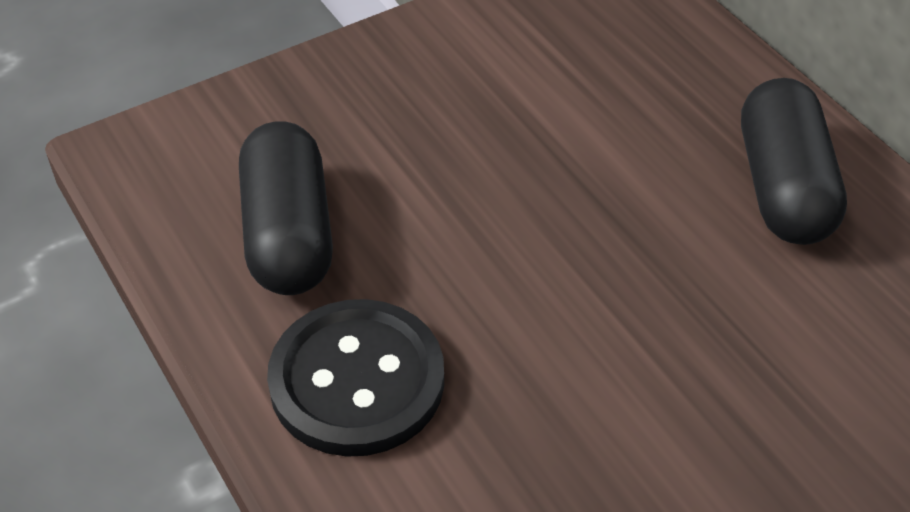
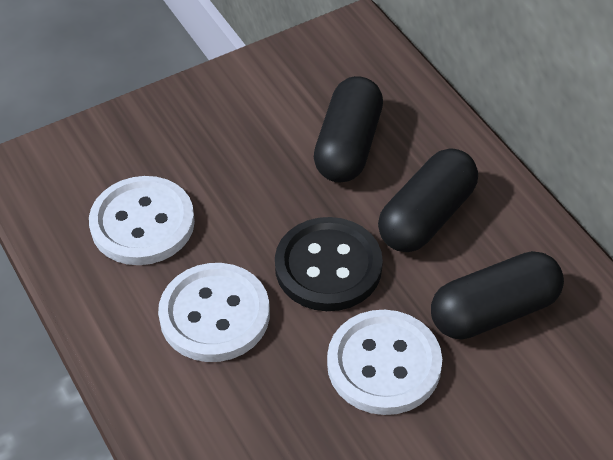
black capsule: 2 -> 3
white button: 0 -> 3

